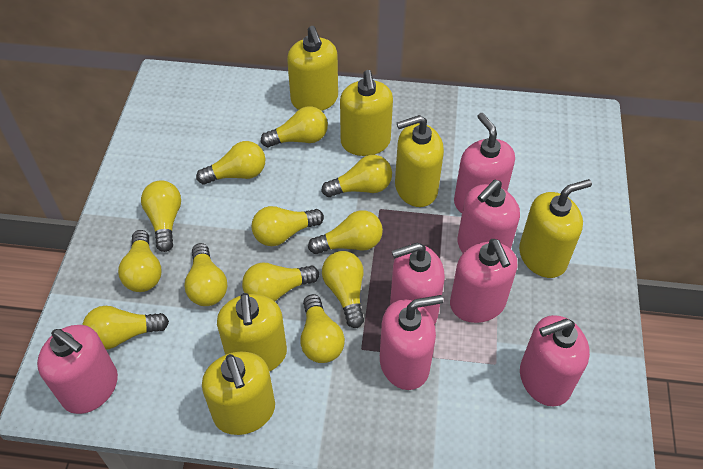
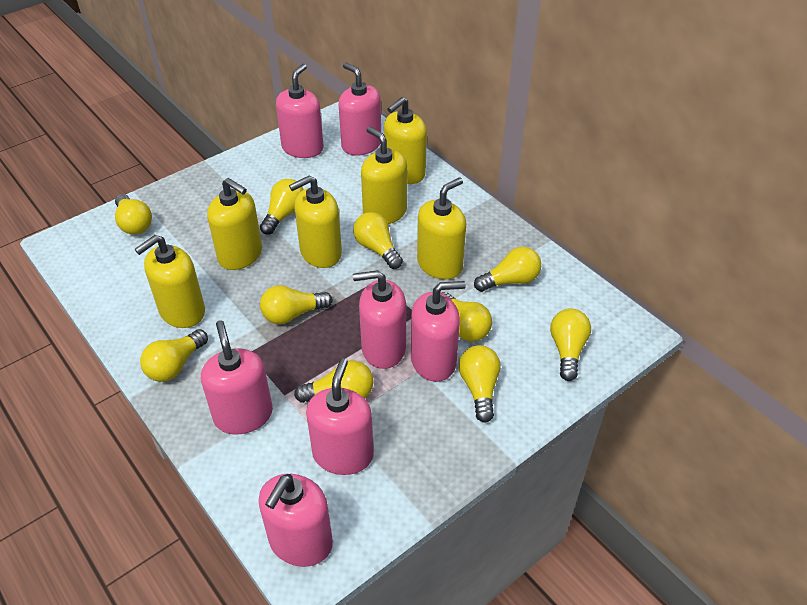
yellow light bulb: 12 -> 10

